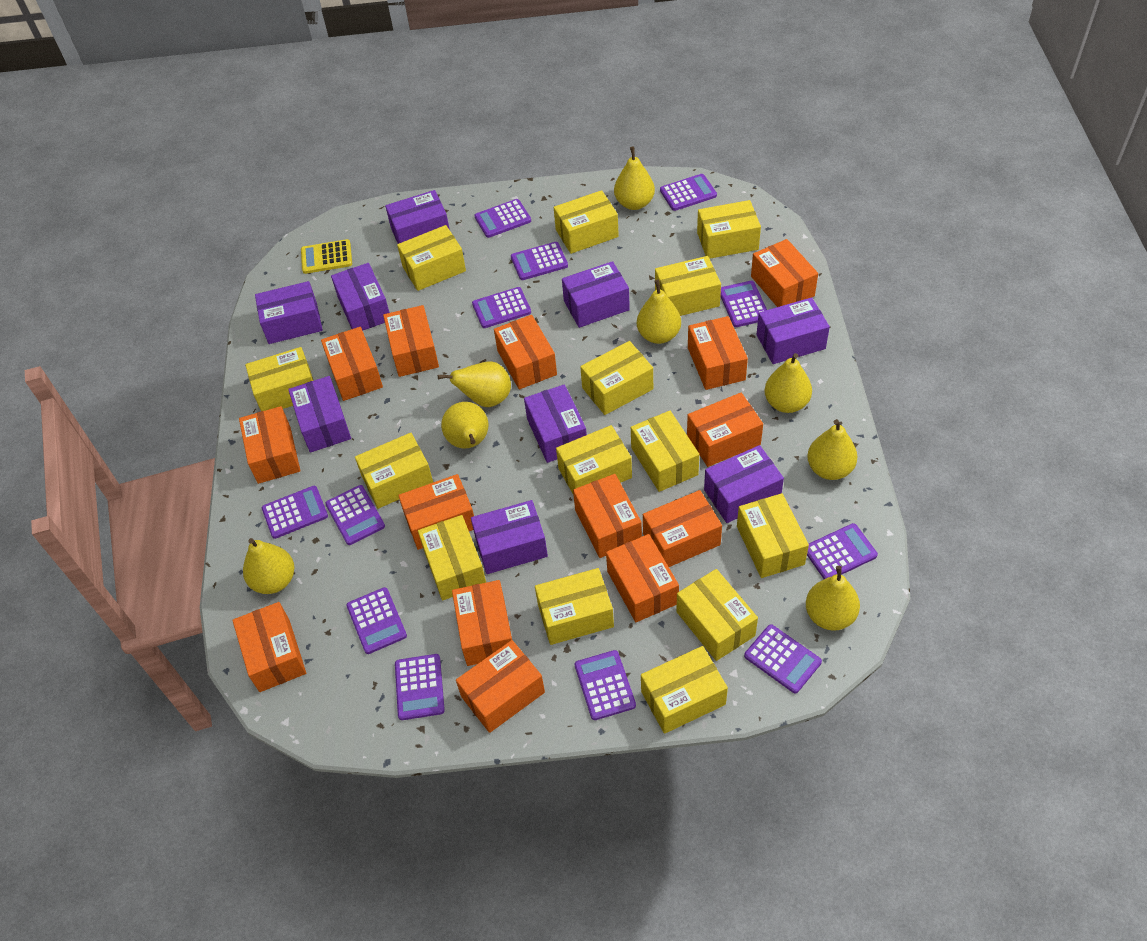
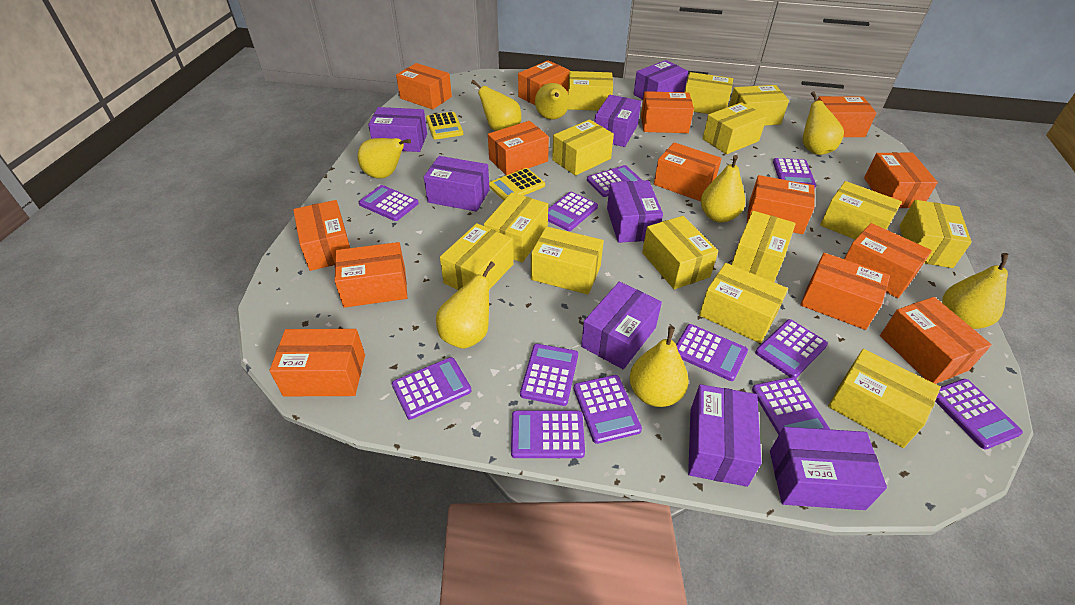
purple box: 9 -> 8
yellow calculator: 1 -> 2

